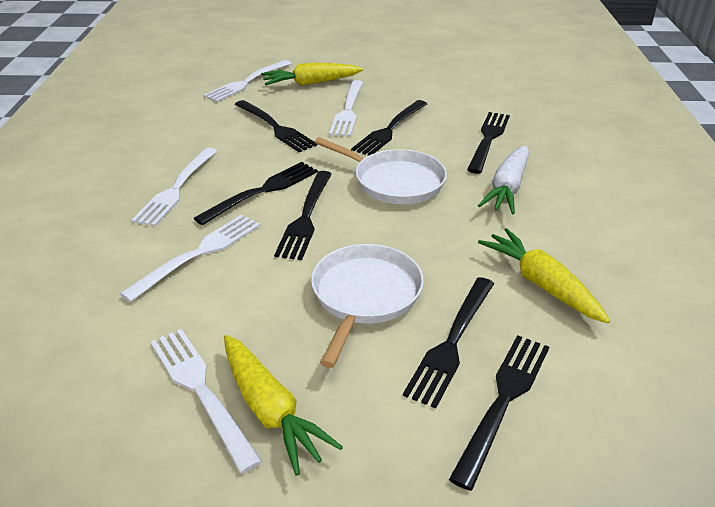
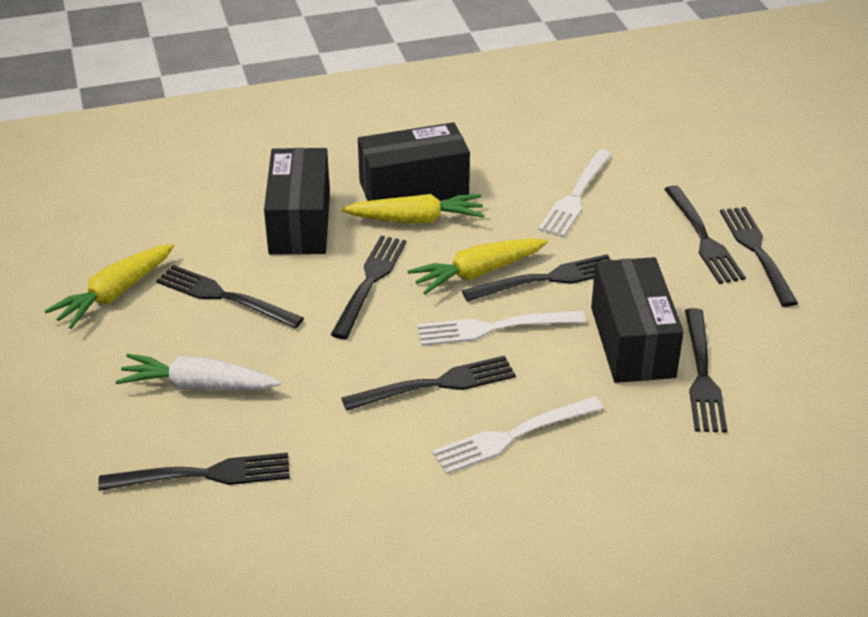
black box: 0 -> 3
black fork: 7 -> 8
white fork: 5 -> 3
white pan: 2 -> 0

